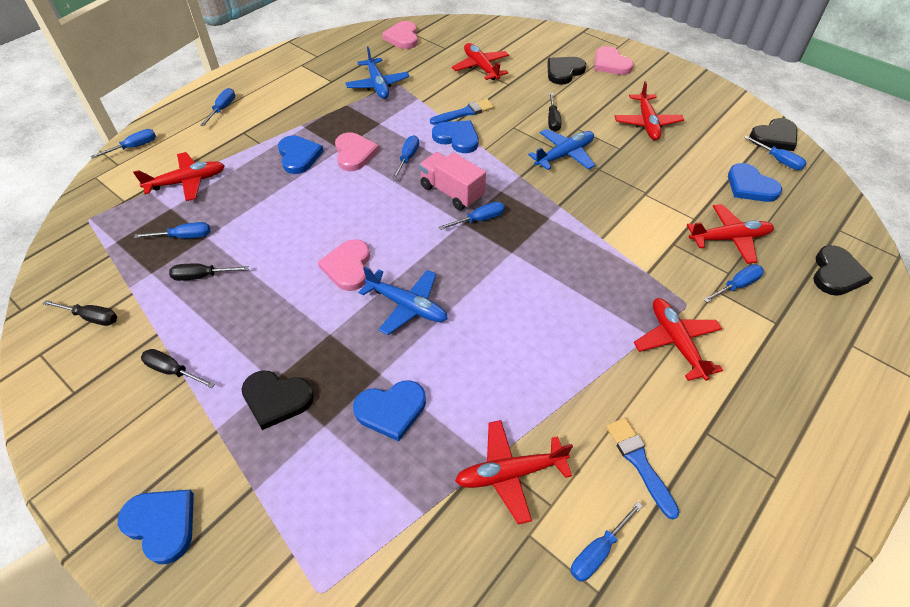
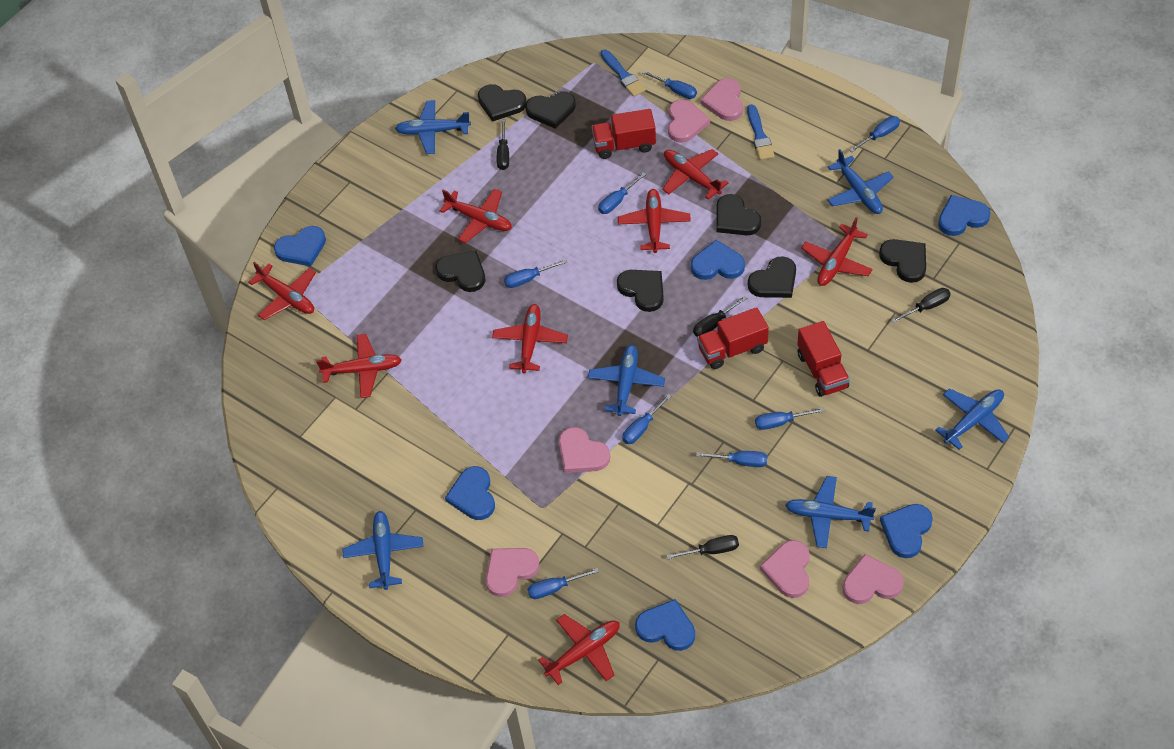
black heart: 4 -> 7
blue heart: 5 -> 6
blue plane: 3 -> 6
pink heart: 4 -> 6
pink truck: 1 -> 0
red plane: 6 -> 8
red truck: 0 -> 3

